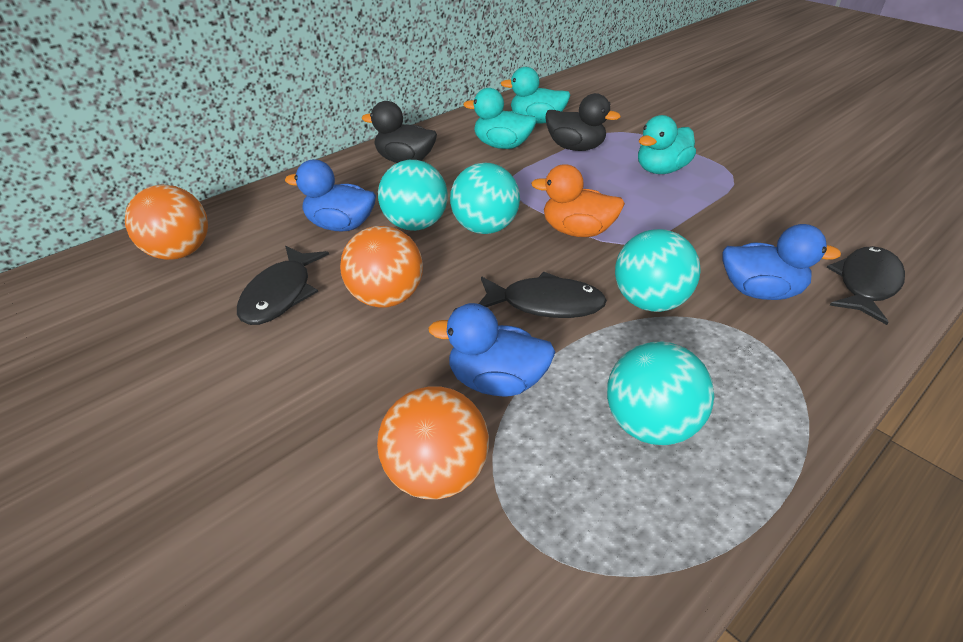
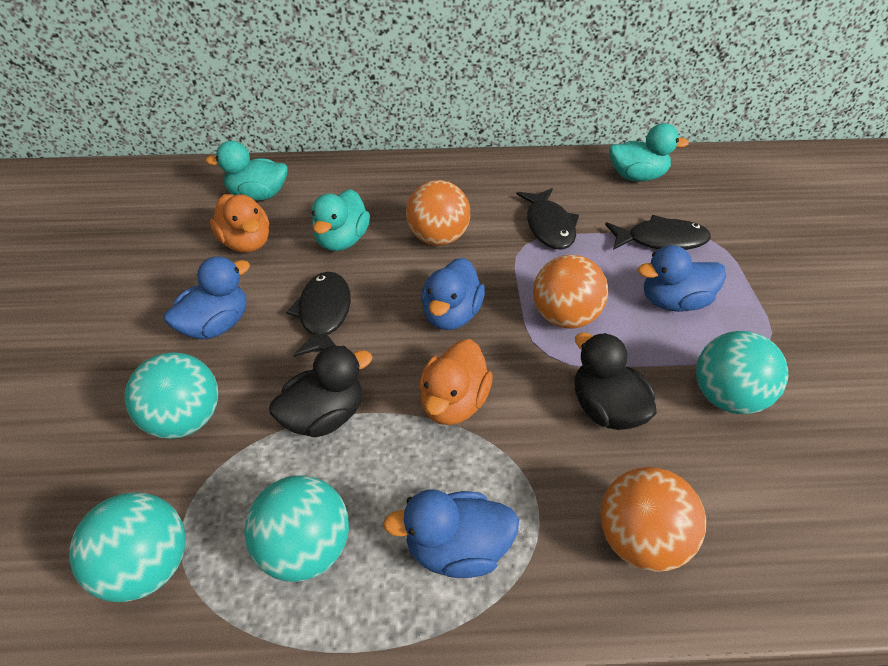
blue duck: 3 -> 4
orange duck: 1 -> 2

